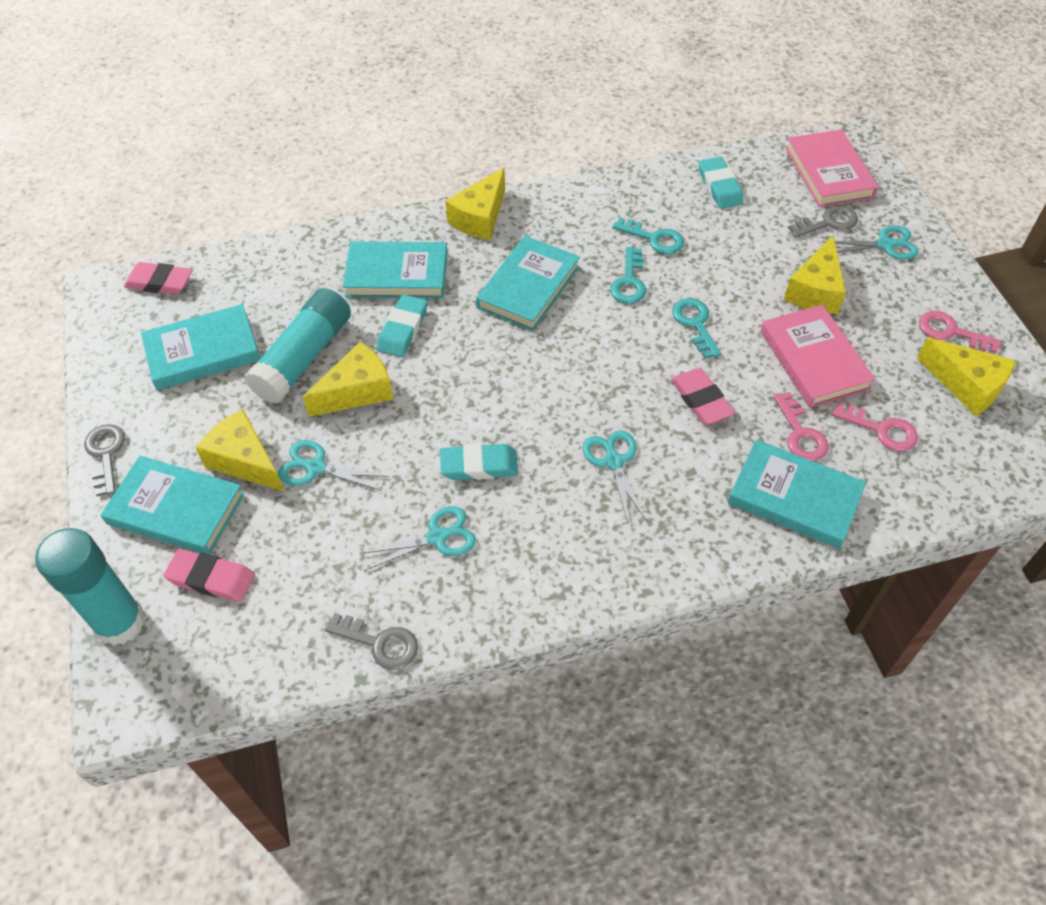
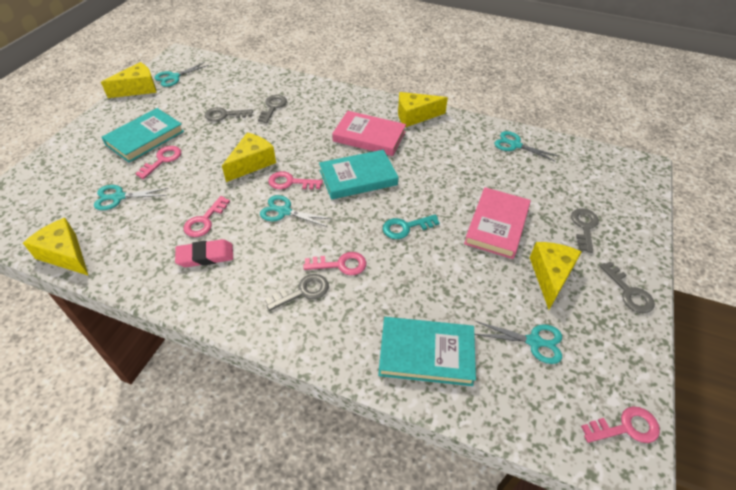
grey key: 3 -> 5
pink eraser: 3 -> 1
pink key: 3 -> 5
turquoise book: 5 -> 3
turquoise eraser: 3 -> 0
turquoise glue stick: 2 -> 0
turquoise key: 3 -> 1
turquoise scissors: 4 -> 5

